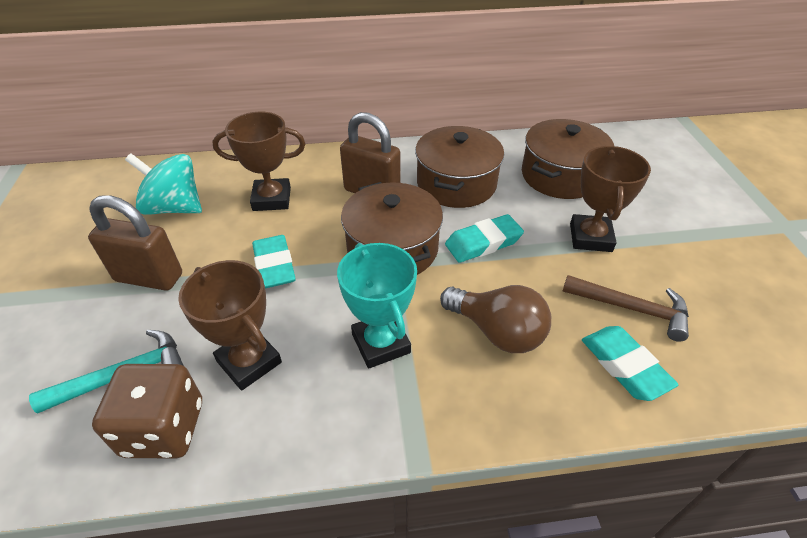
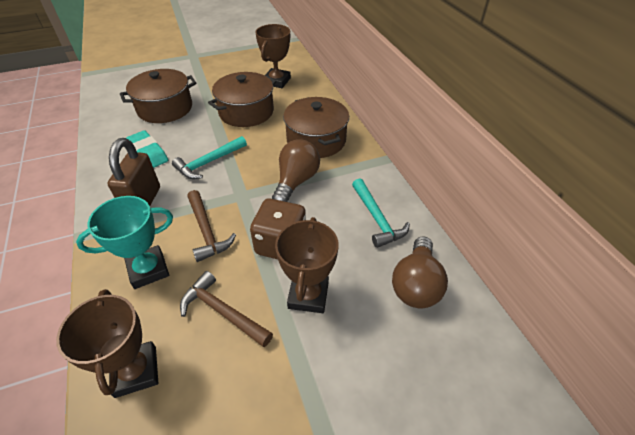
brown hammer: 1 -> 2
brown light bulb: 1 -> 2
brown padlock: 2 -> 1
turquoise eraser: 3 -> 1
turquoise hammer: 1 -> 2
turquoise spinning top: 1 -> 0

